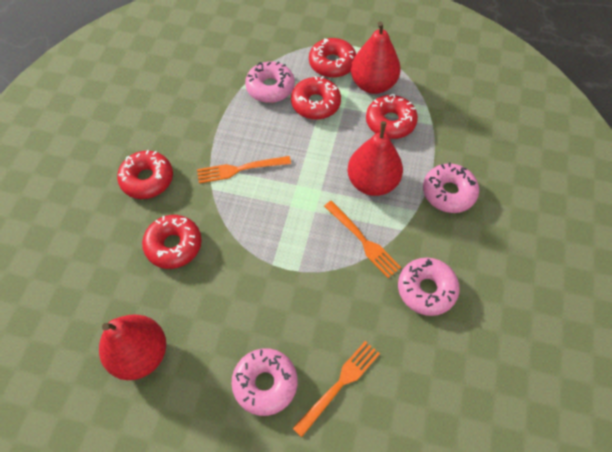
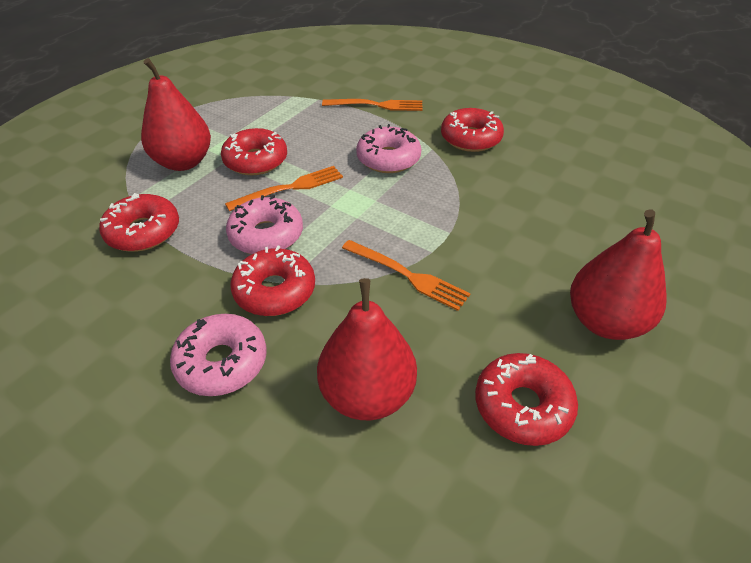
pink donut: 4 -> 3

